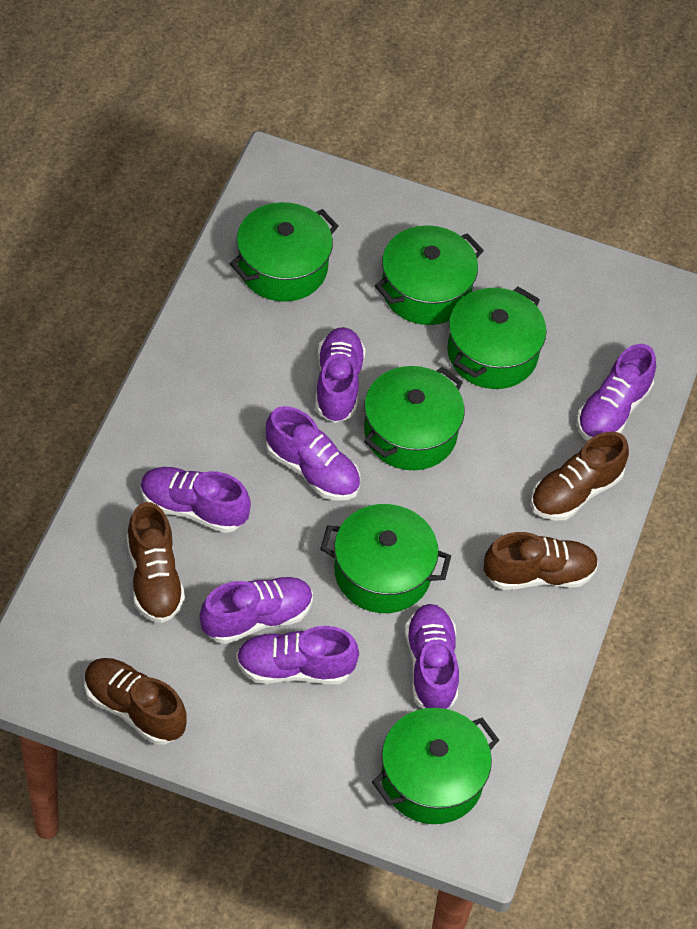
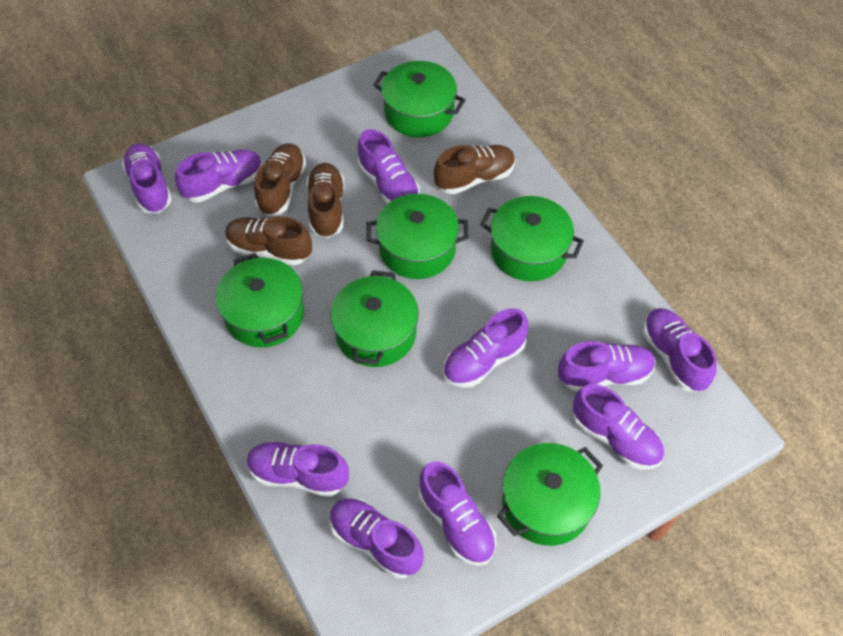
purple shoe: 7 -> 10

